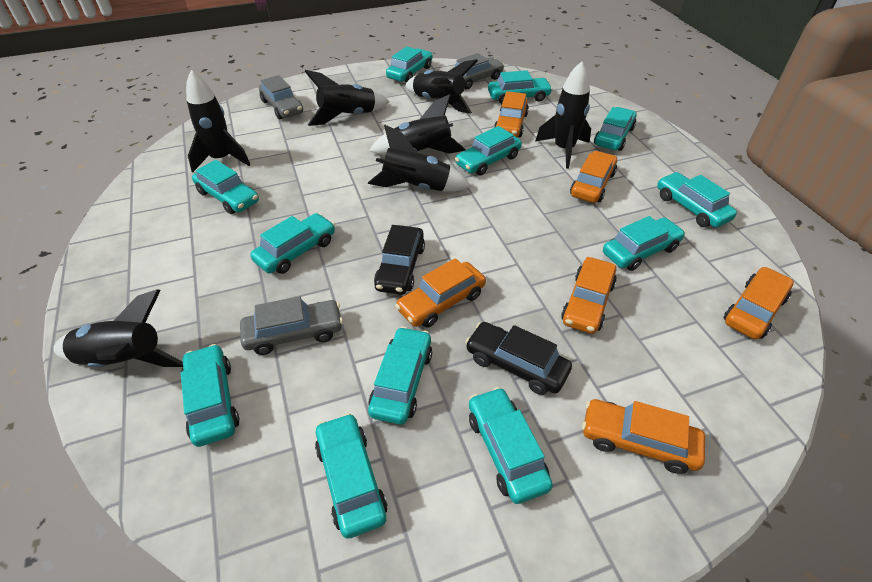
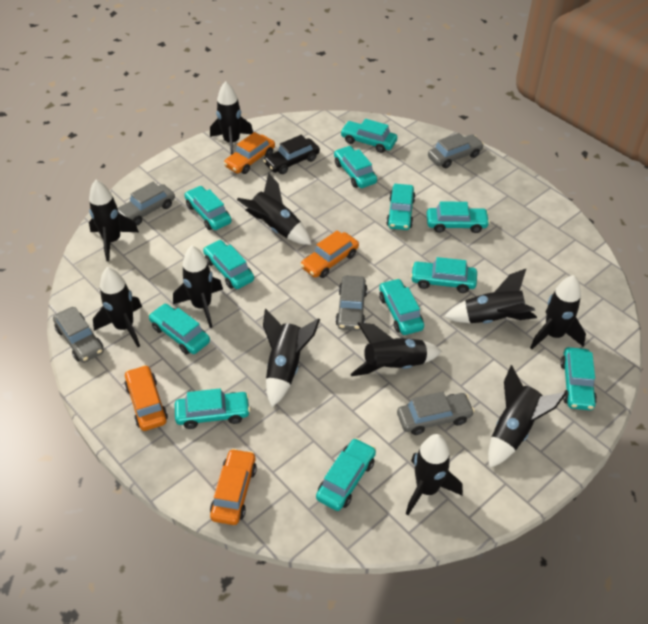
black car: 2 -> 1
black rocket: 7 -> 11
grey car: 3 -> 5
orange car: 6 -> 4

